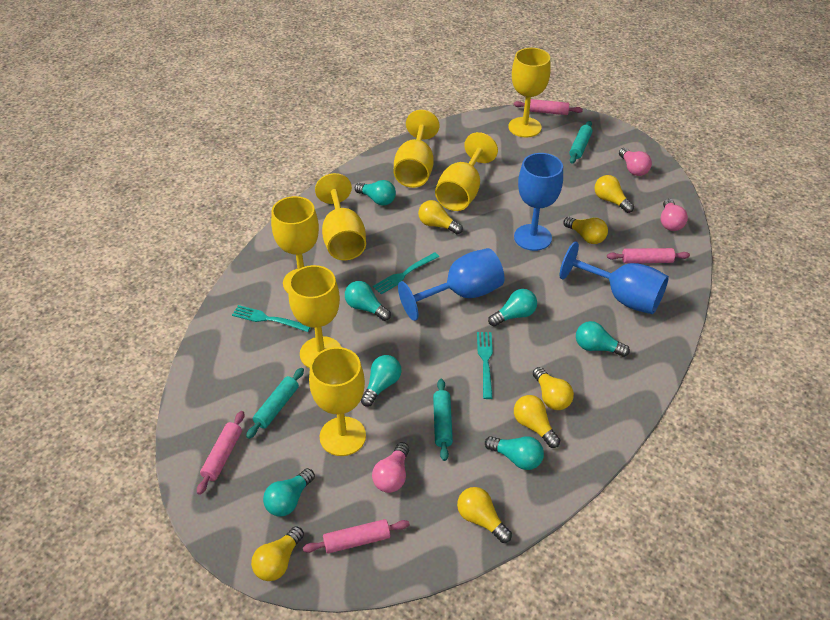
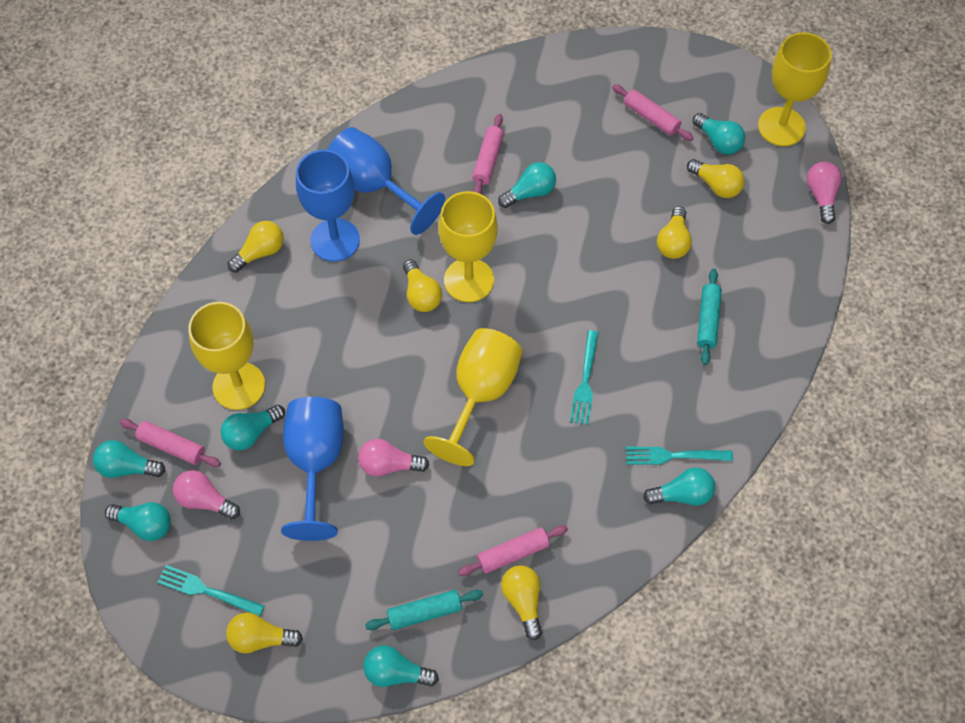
turquoise rolling pin: 3 -> 2
yellow goblet: 7 -> 4
yellow light bulb: 7 -> 6

